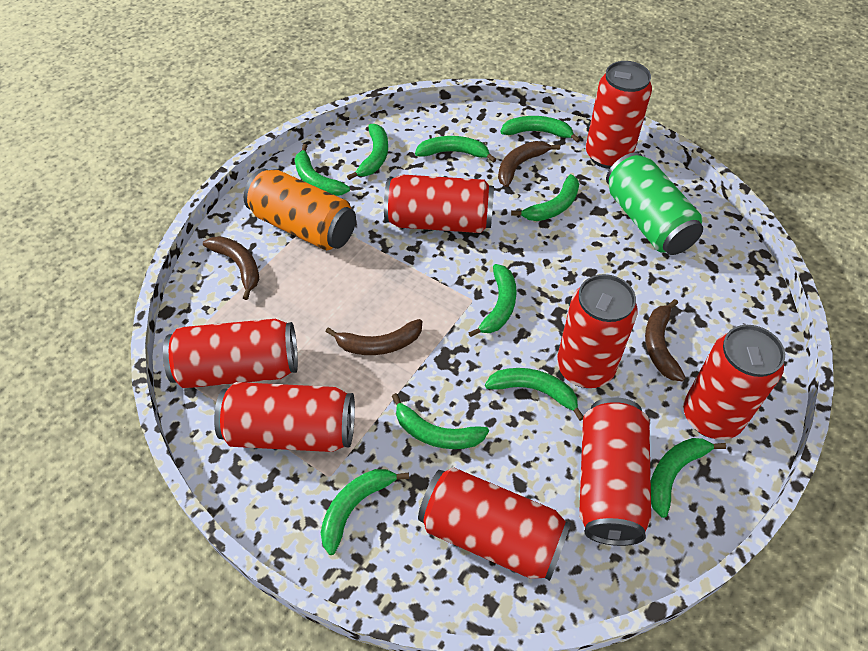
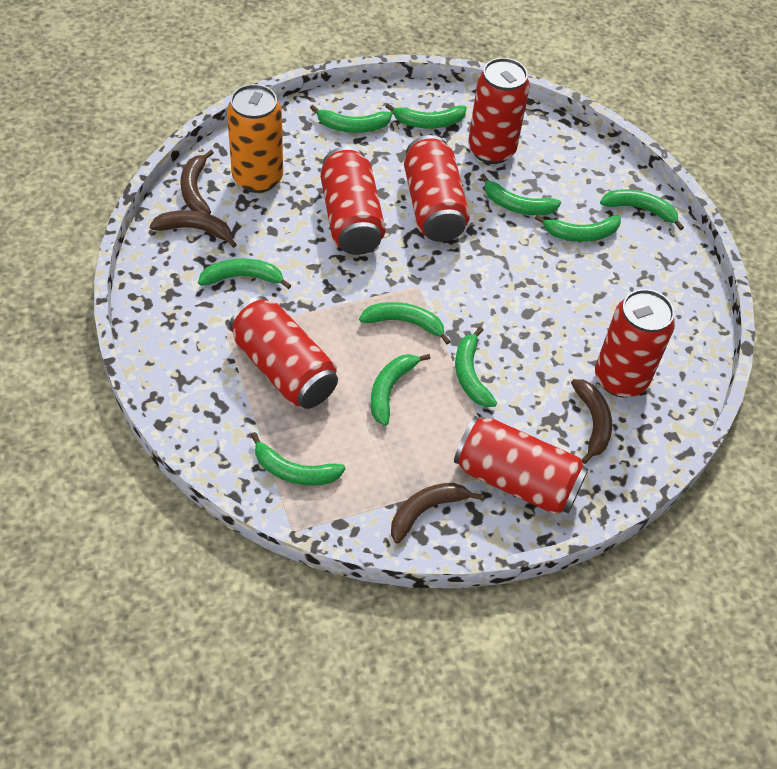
green can: 1 -> 0
red can: 8 -> 6

